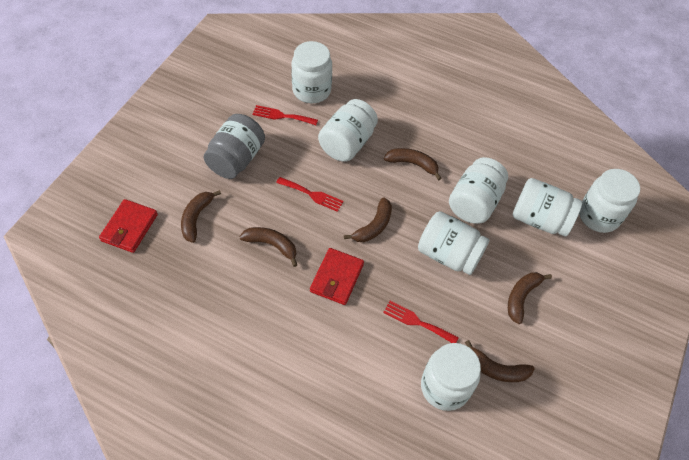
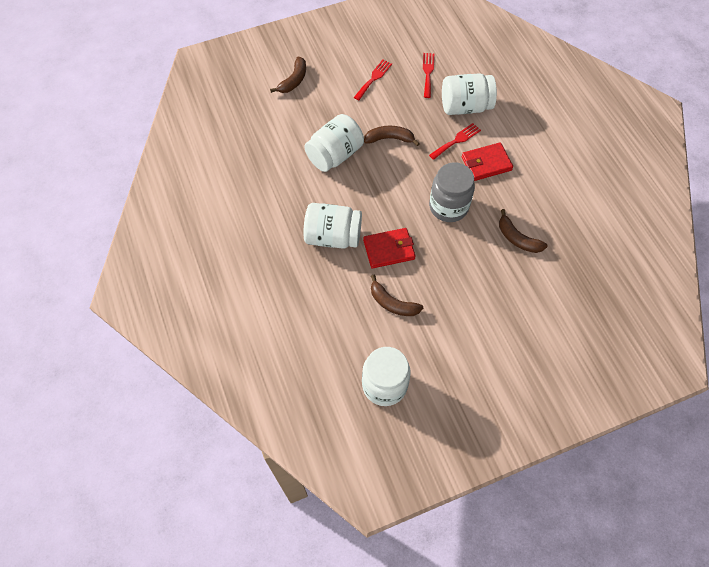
brown banana: 6 -> 4
white jar: 7 -> 4

